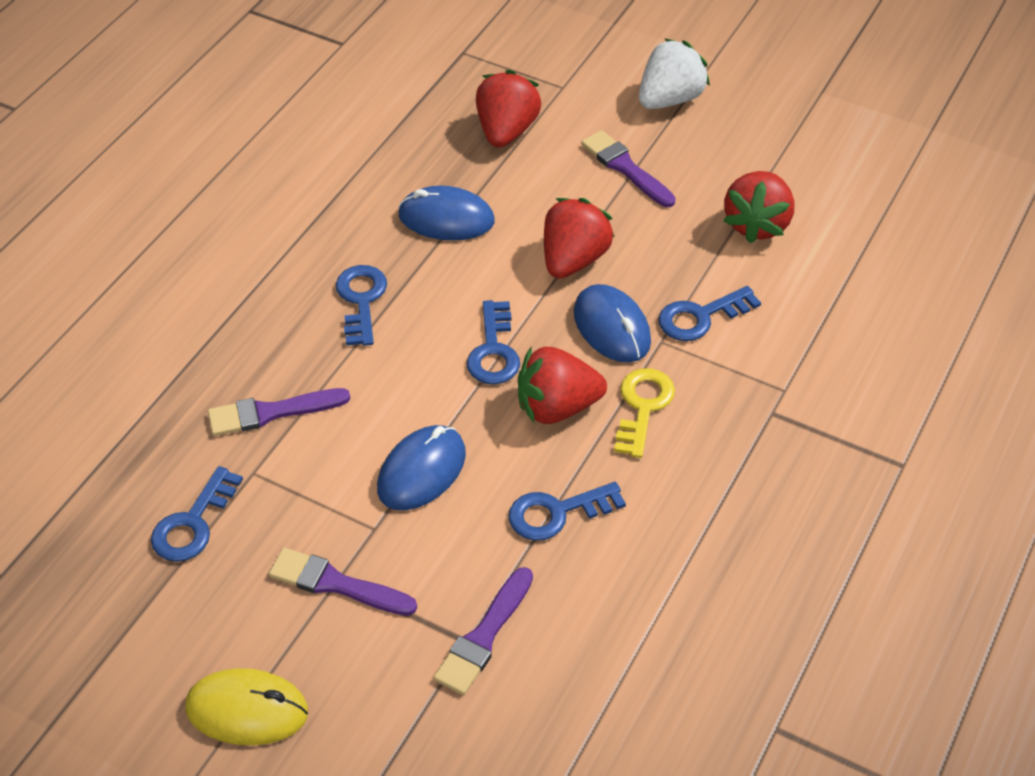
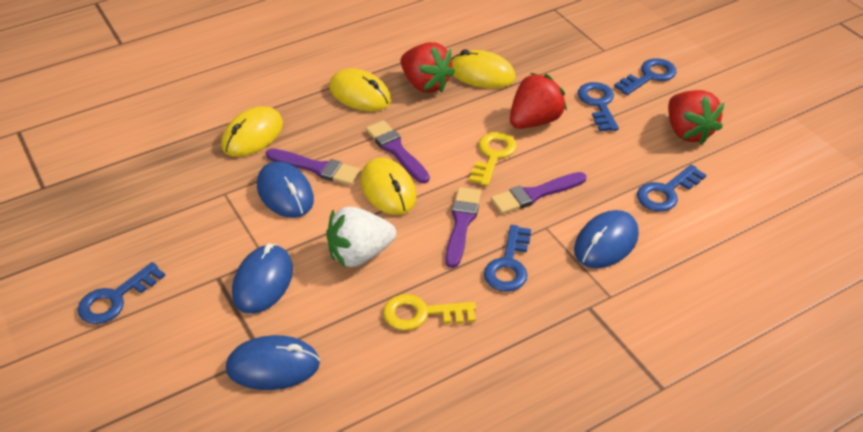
blue mouse: 3 -> 4
red strawberry: 4 -> 3
yellow key: 1 -> 2
yellow mouse: 1 -> 4

